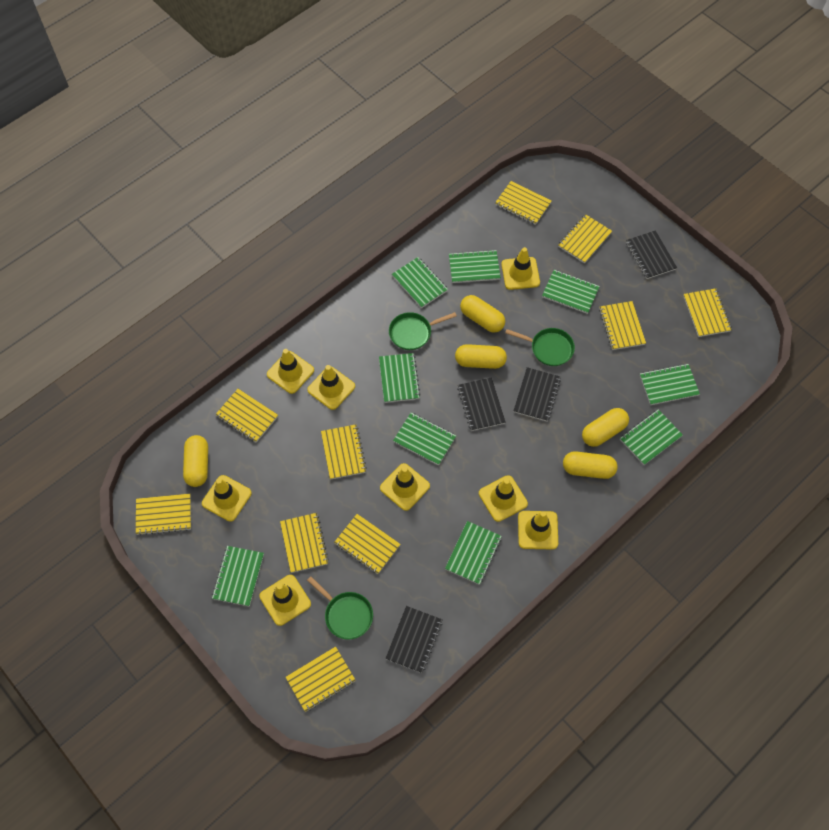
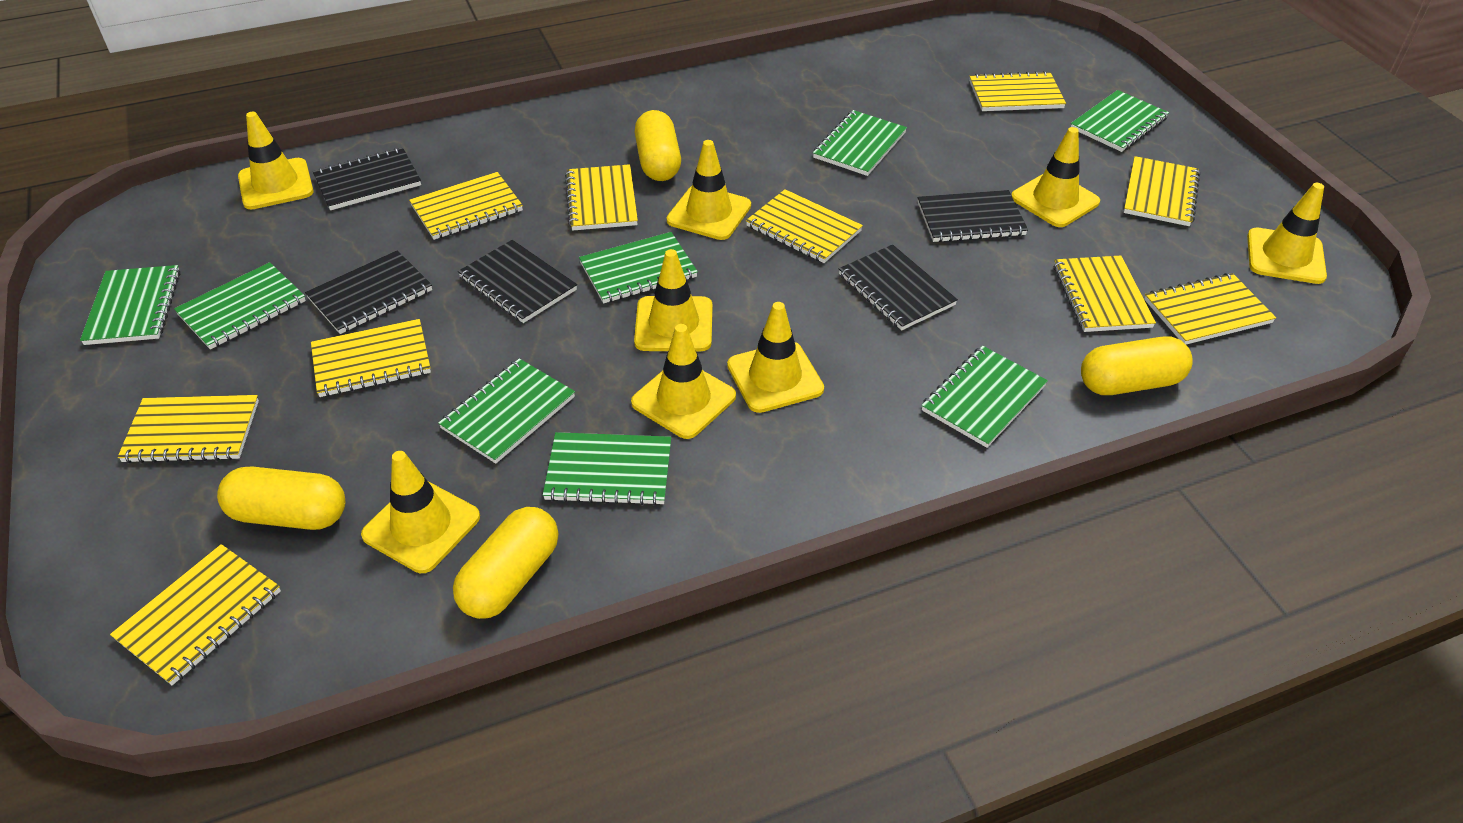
black notebook: 4 -> 5
green notebook: 9 -> 8
green pan: 3 -> 0
yellow capsule: 5 -> 4

